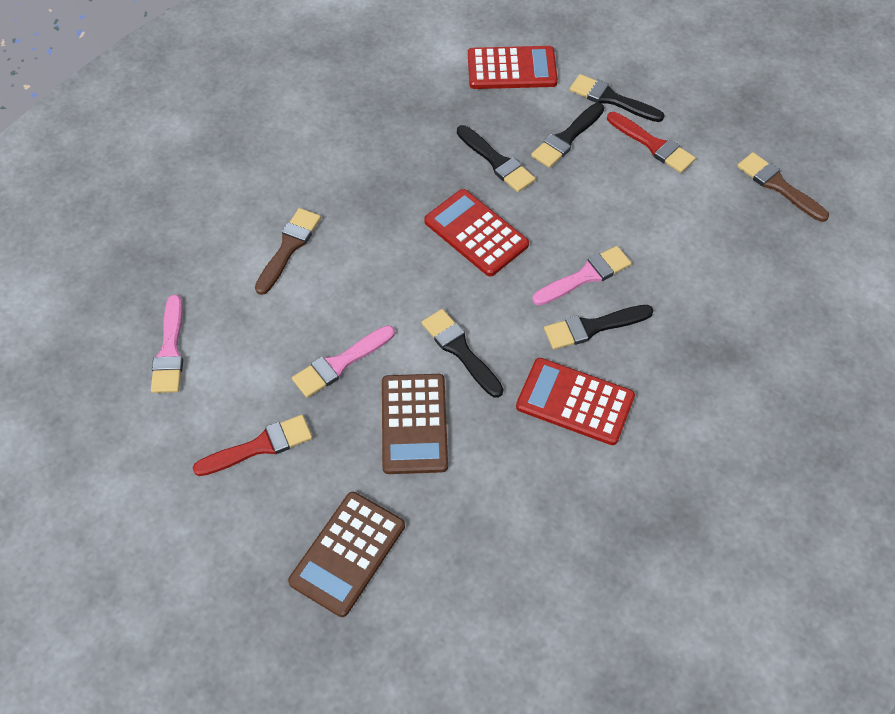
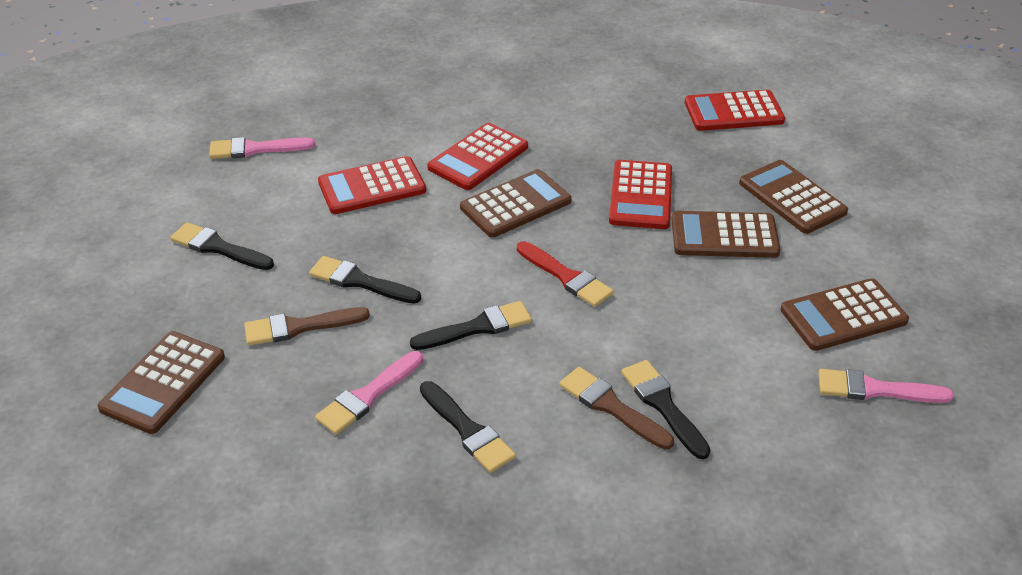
brown calculator: 2 -> 5
red brush: 2 -> 1
red calculator: 3 -> 4

